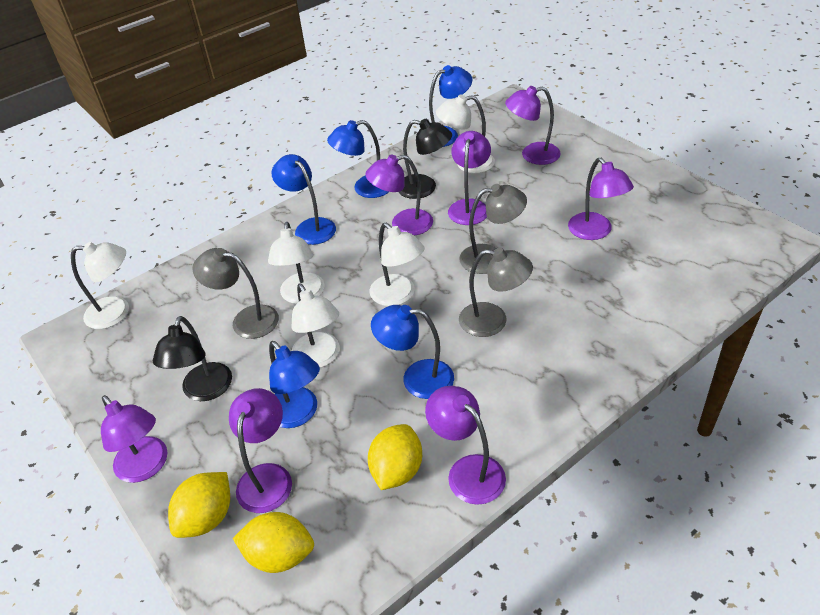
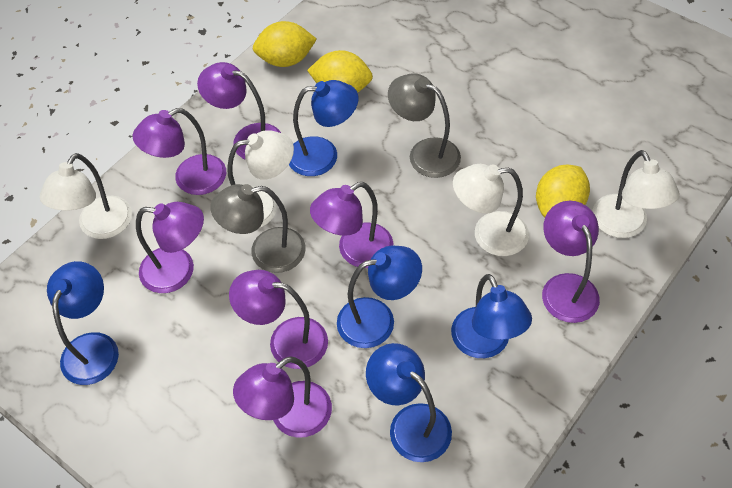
black lamp: 2 -> 0
grey lamp: 3 -> 2
white lamp: 5 -> 4

